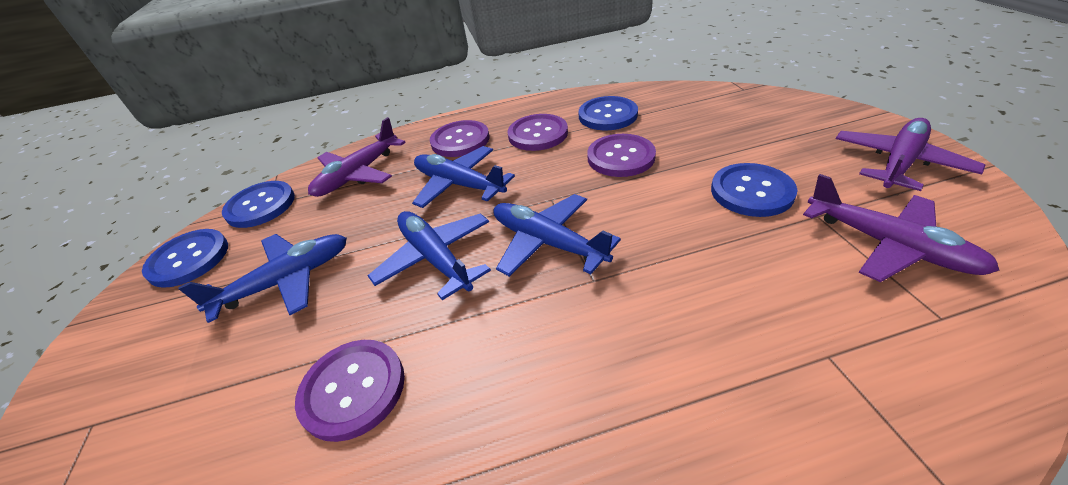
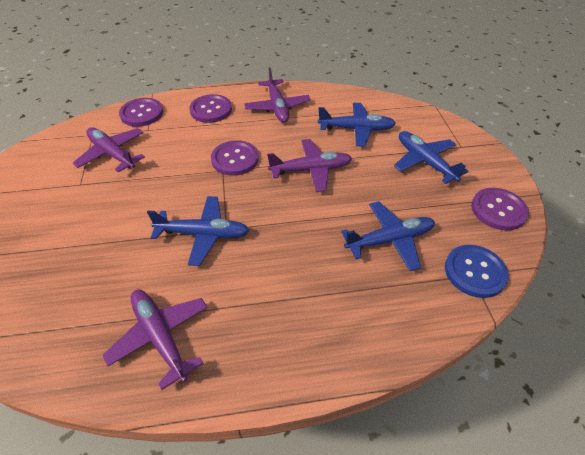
blue button: 4 -> 1
purple plane: 3 -> 4

